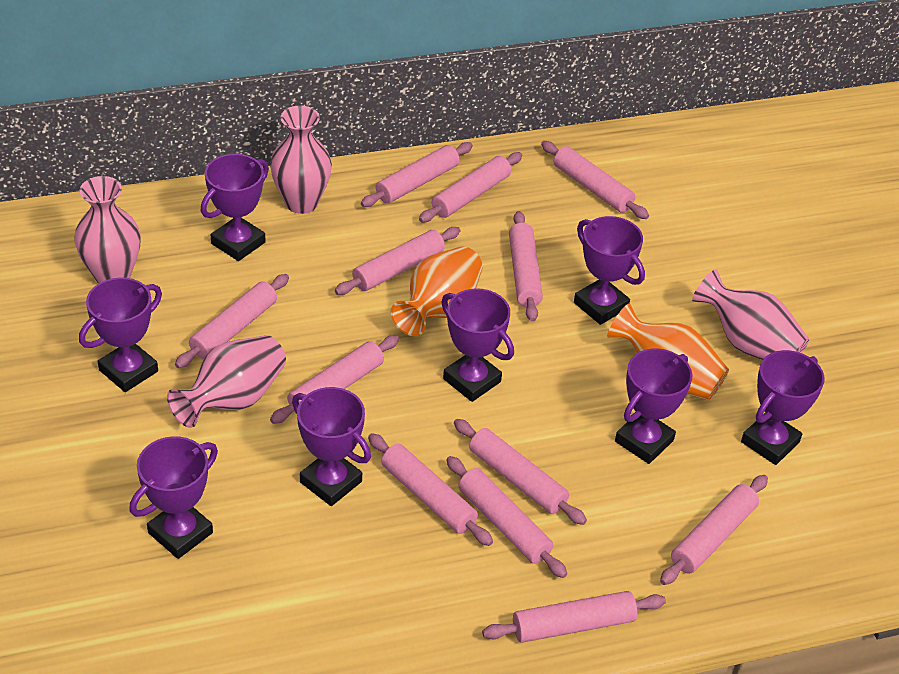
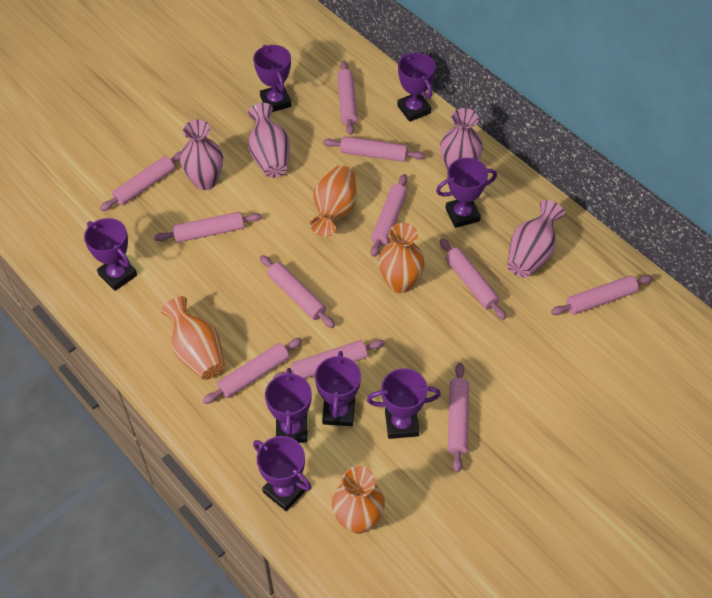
orange vase: 2 -> 4
pink rolling pin: 12 -> 11

